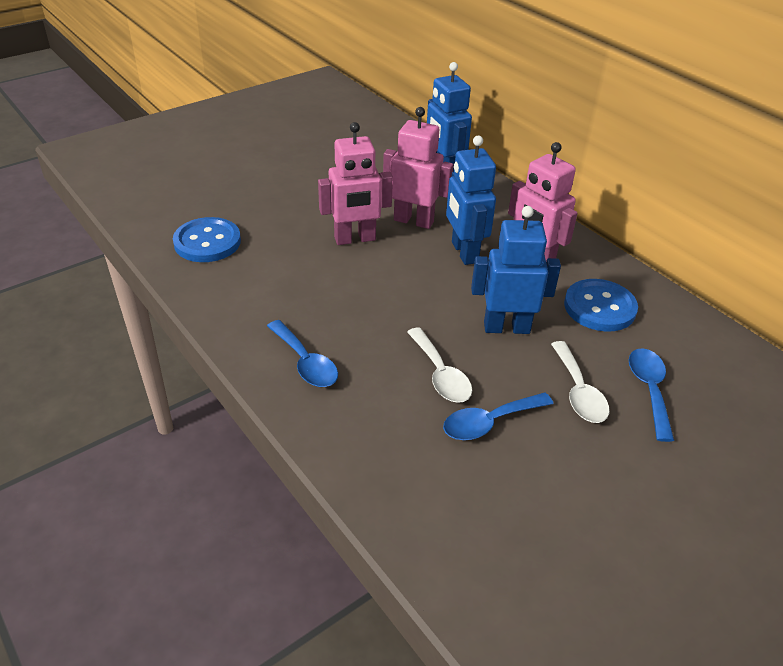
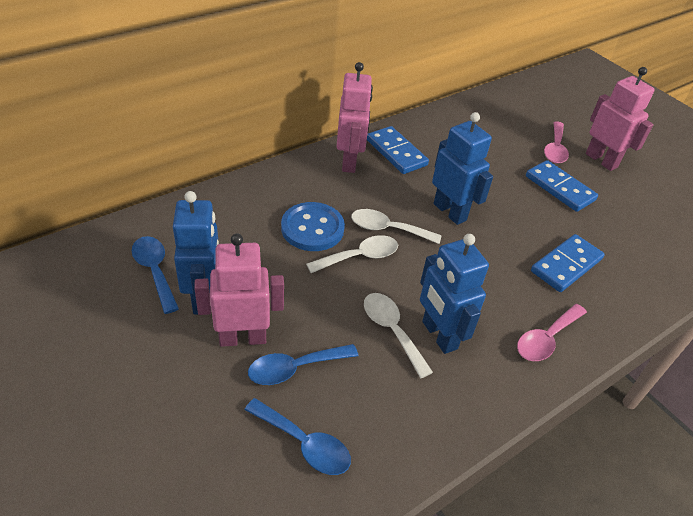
blue button: 2 -> 1
blue domino: 0 -> 3
pink spoon: 0 -> 2
white spoon: 2 -> 3

